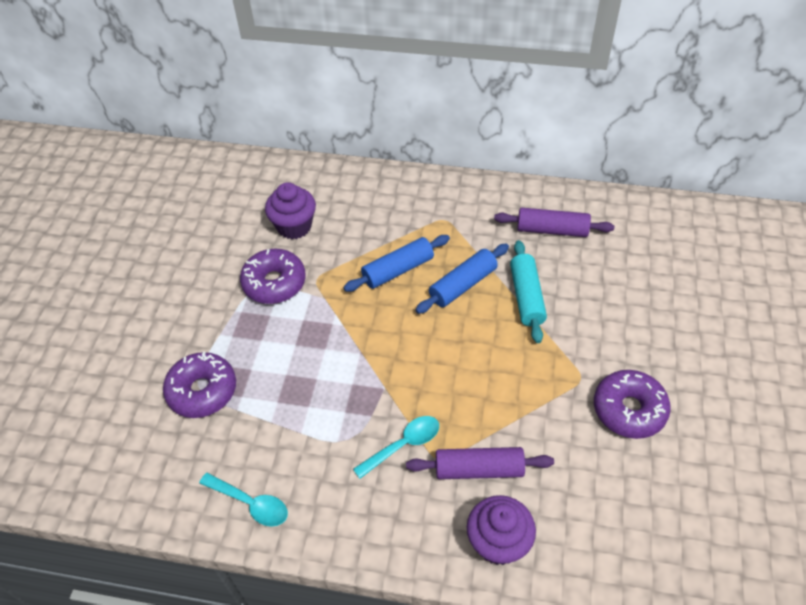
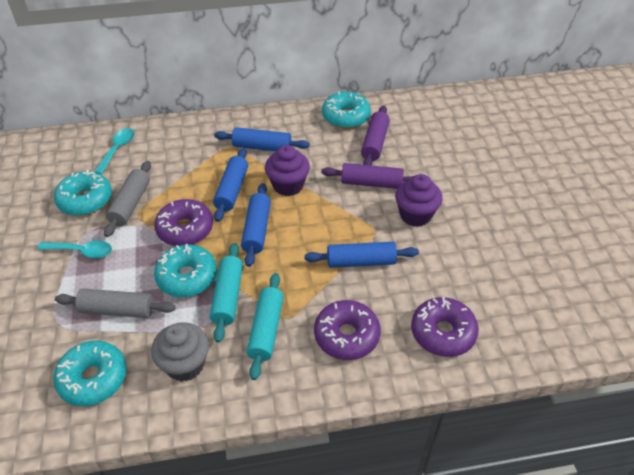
blue rolling pin: 2 -> 4
grey cupcake: 0 -> 1
grey rolling pin: 0 -> 2
turquoise donut: 0 -> 4
turquoise rolling pin: 1 -> 2

